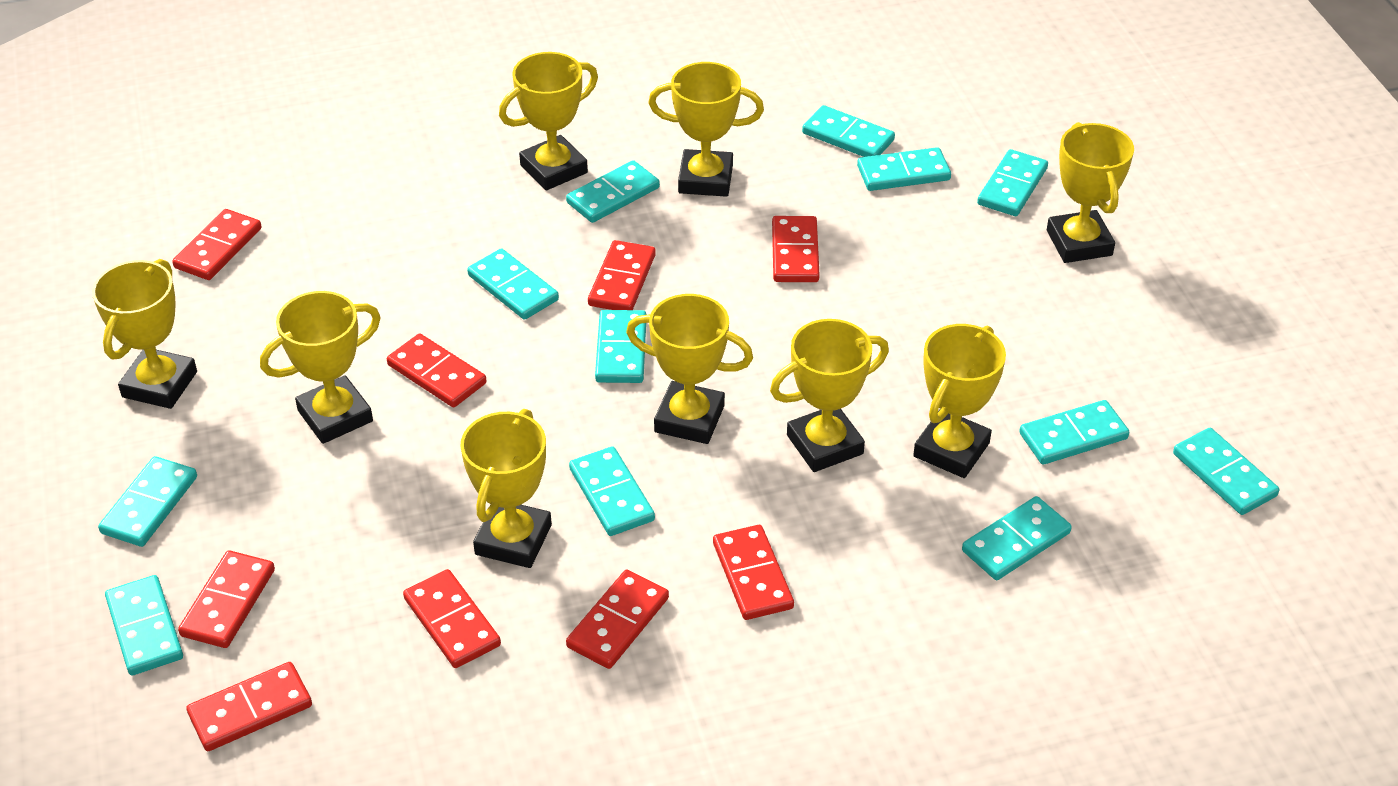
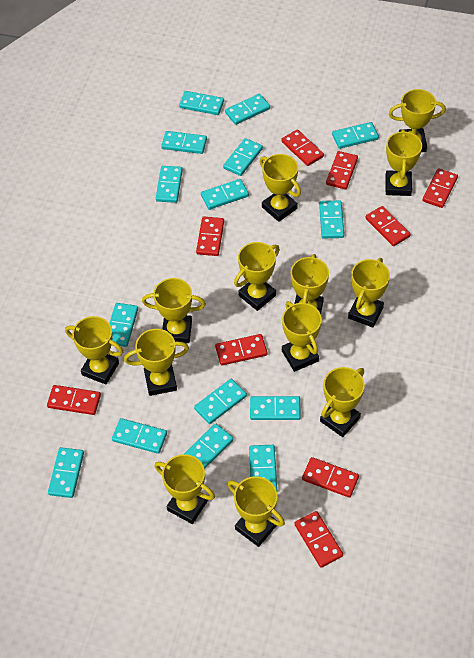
turquoise domino: 12 -> 15
yellow trophy: 9 -> 13

